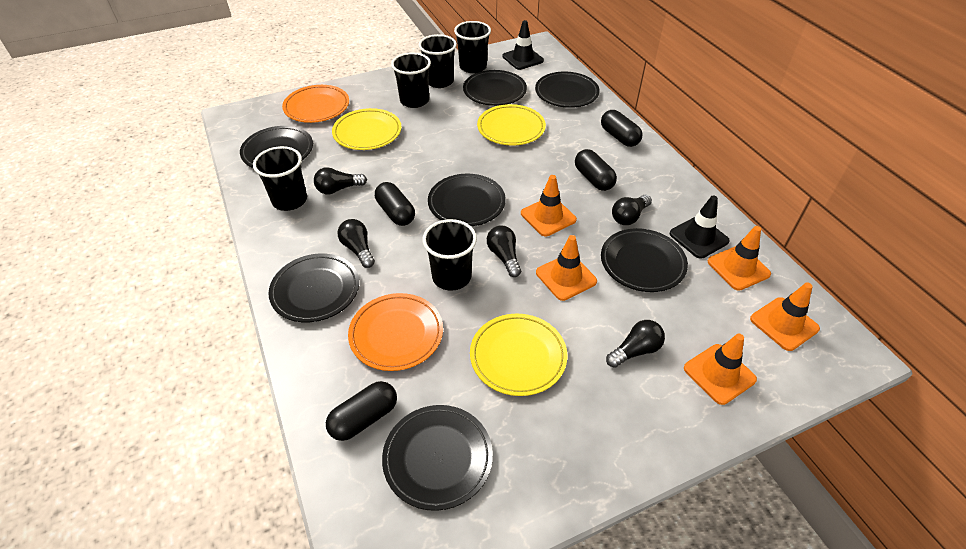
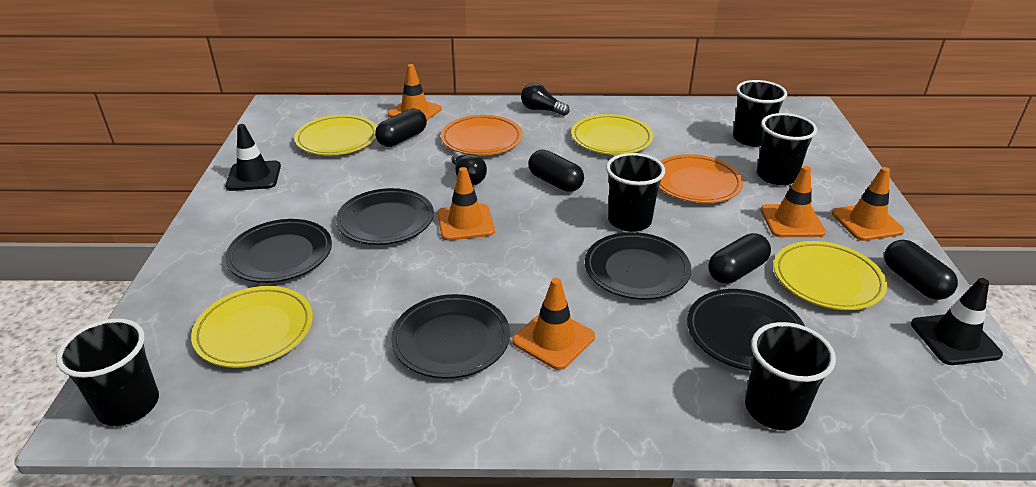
black light bulb: 5 -> 2
black plate: 7 -> 5
yellow plate: 3 -> 4

